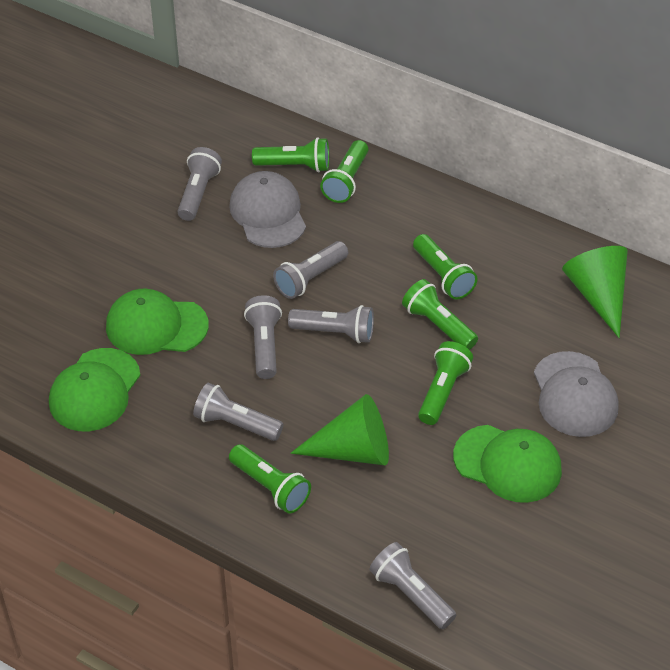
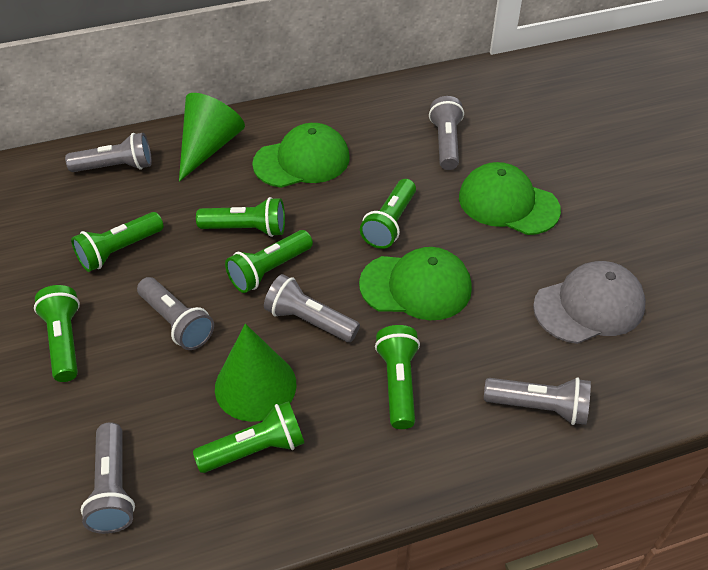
green flashlight: 6 -> 7
grey cap: 2 -> 1

